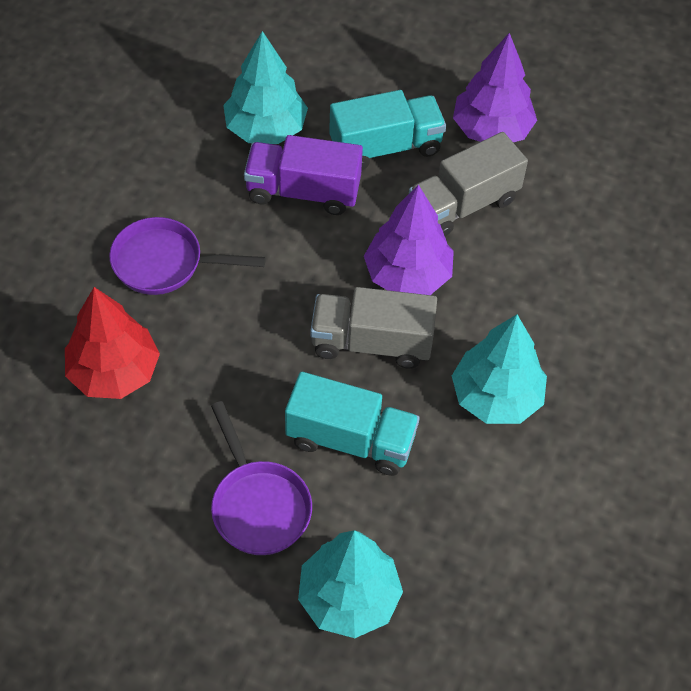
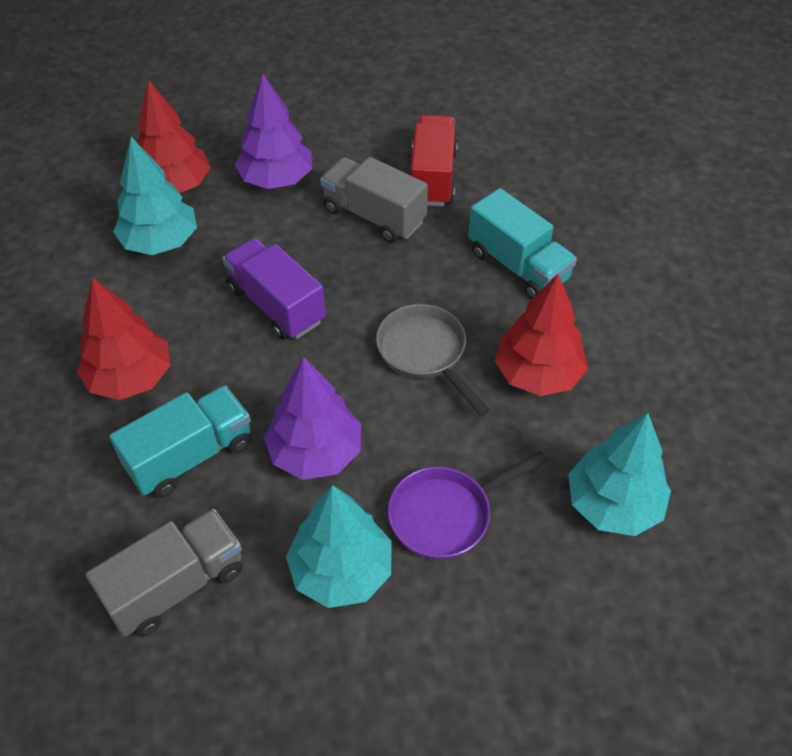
grey pan: 0 -> 1
purple pan: 2 -> 1
red tree: 1 -> 3
red truck: 0 -> 1

